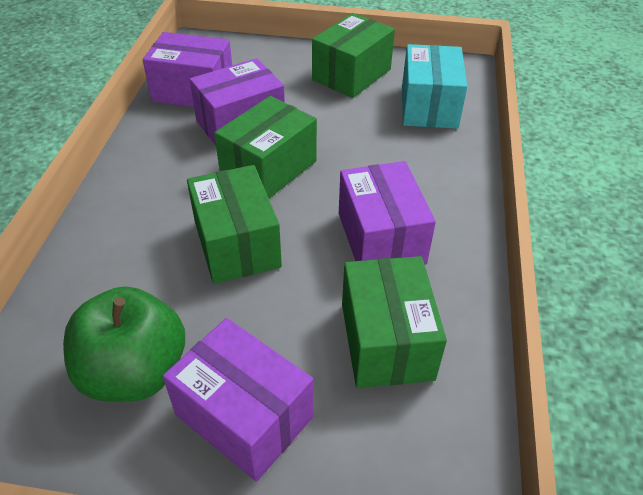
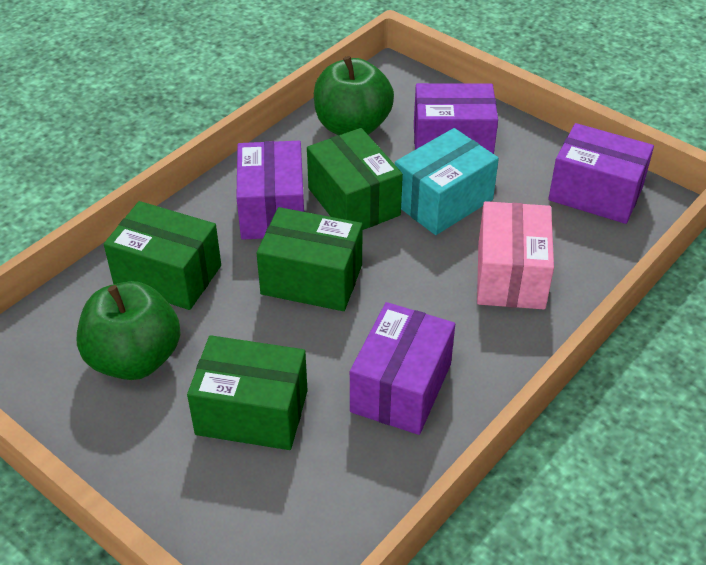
green apple: 1 -> 2
pink box: 0 -> 1

